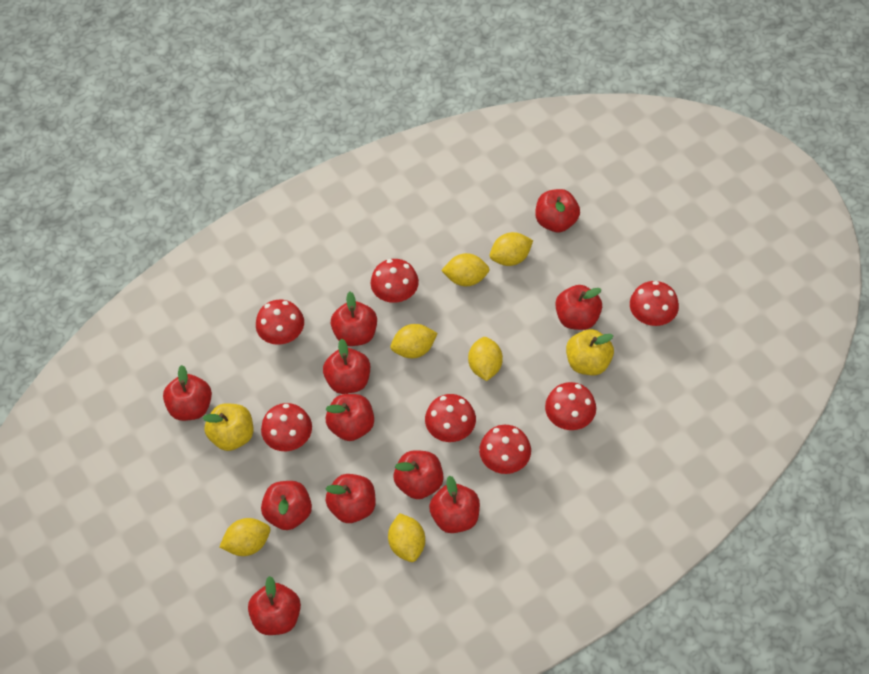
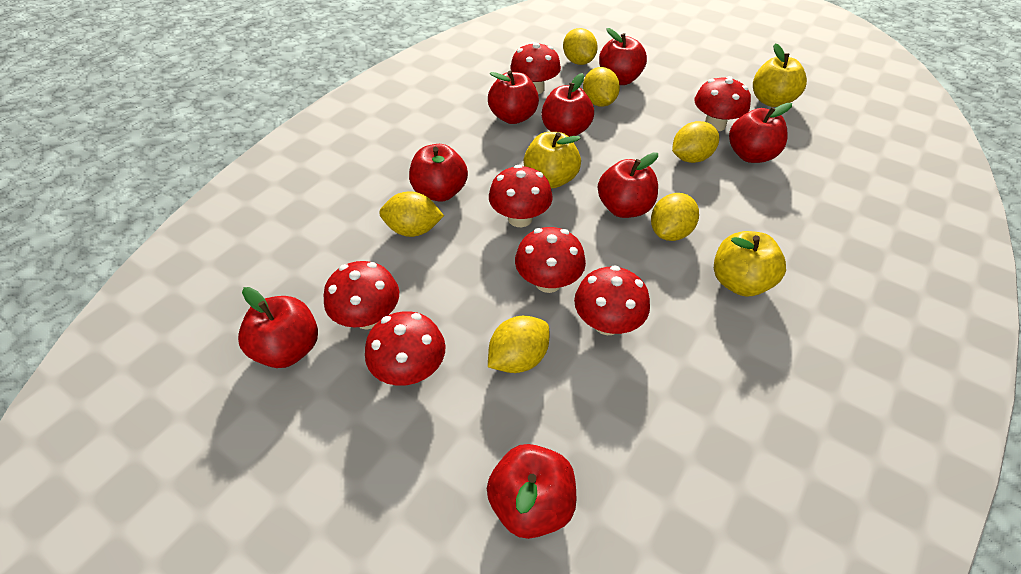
red apple: 11 -> 8
yellow apple: 2 -> 3

